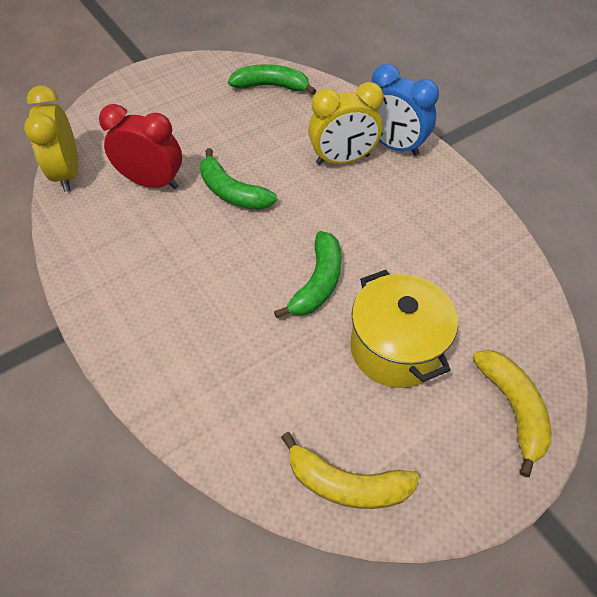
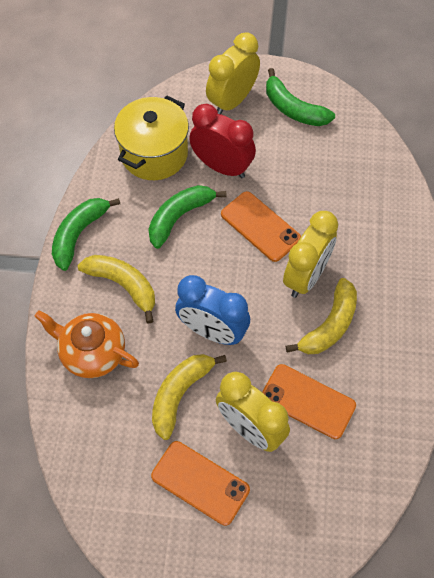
orange phone: 0 -> 3
orange teapot: 0 -> 1
yellow banana: 2 -> 3
yellow clock: 2 -> 3

